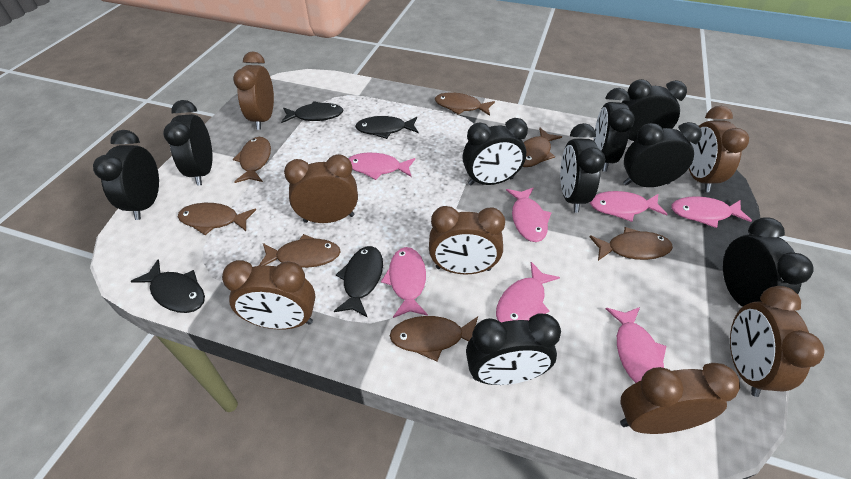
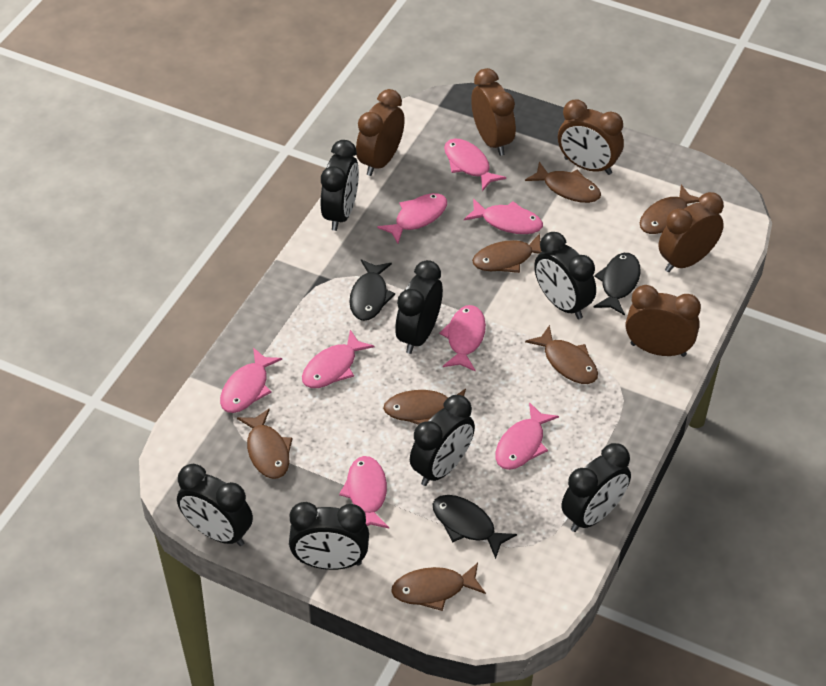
black clock: 9 -> 7
black fish: 4 -> 3
brown clock: 7 -> 5
pink fish: 7 -> 8

